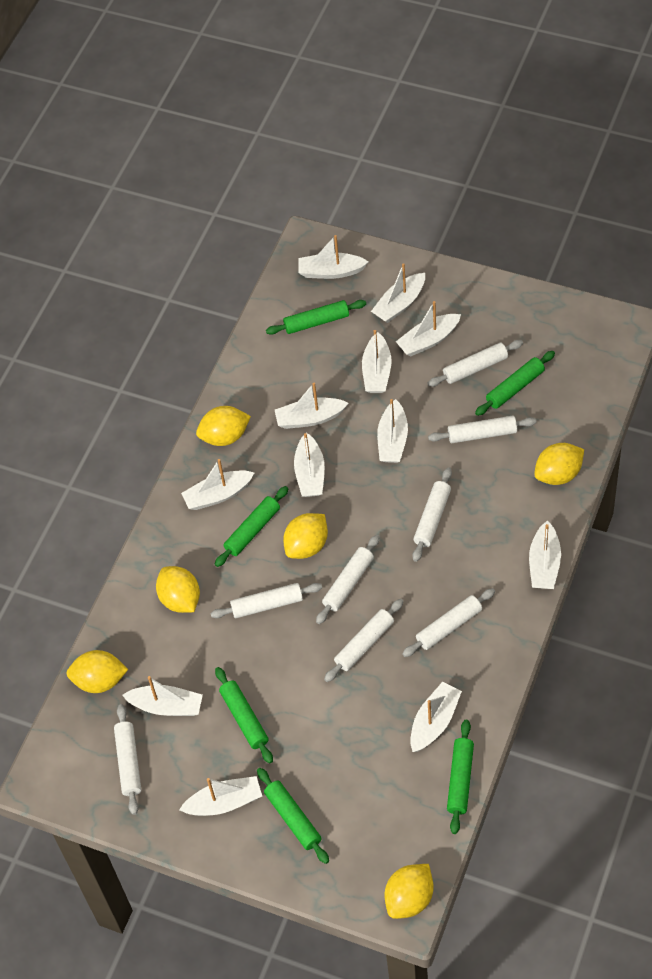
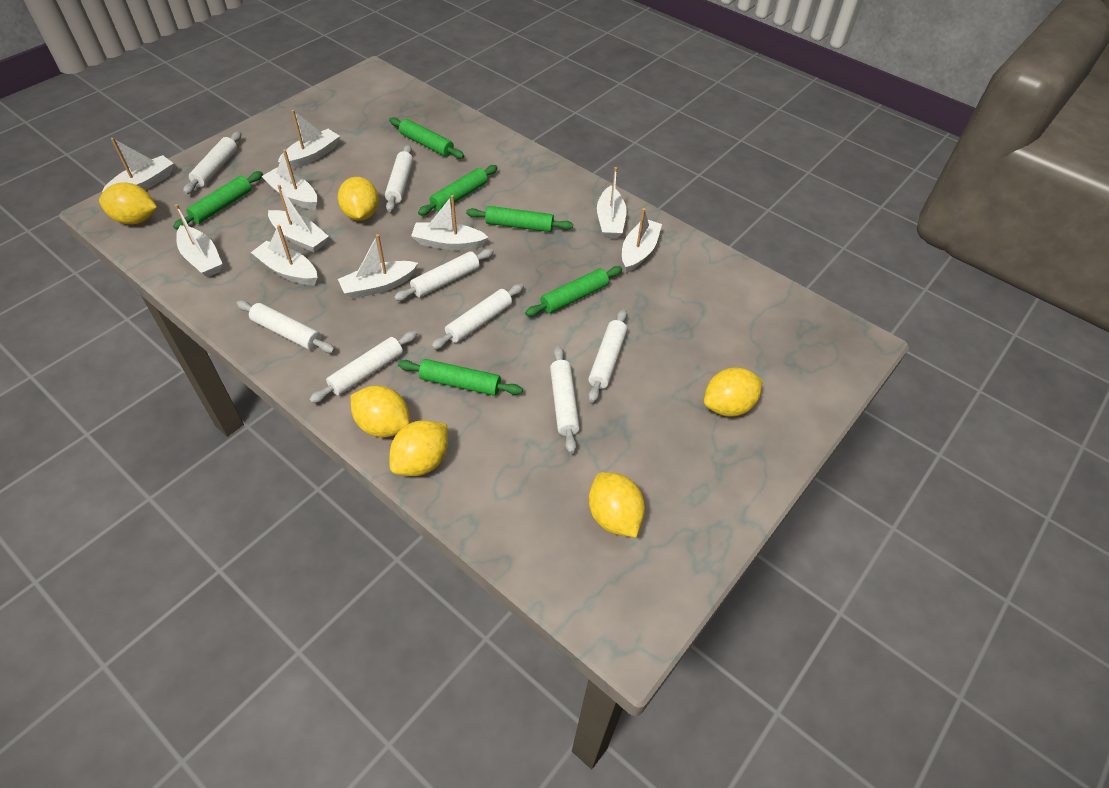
white boat: 12 -> 10

